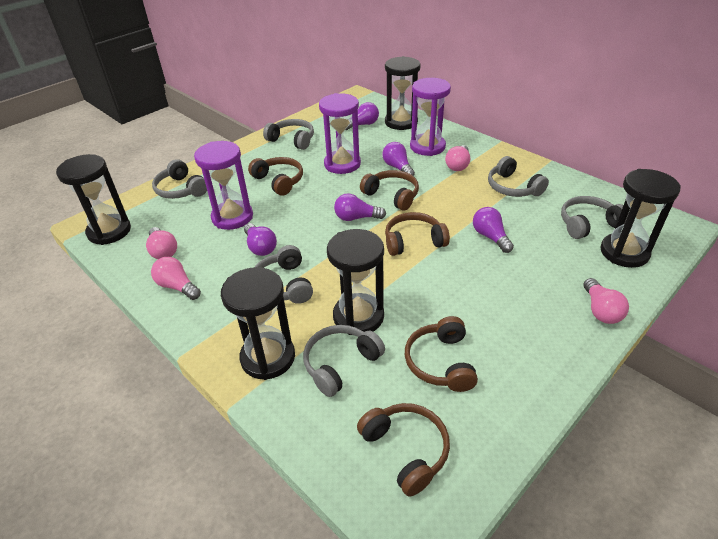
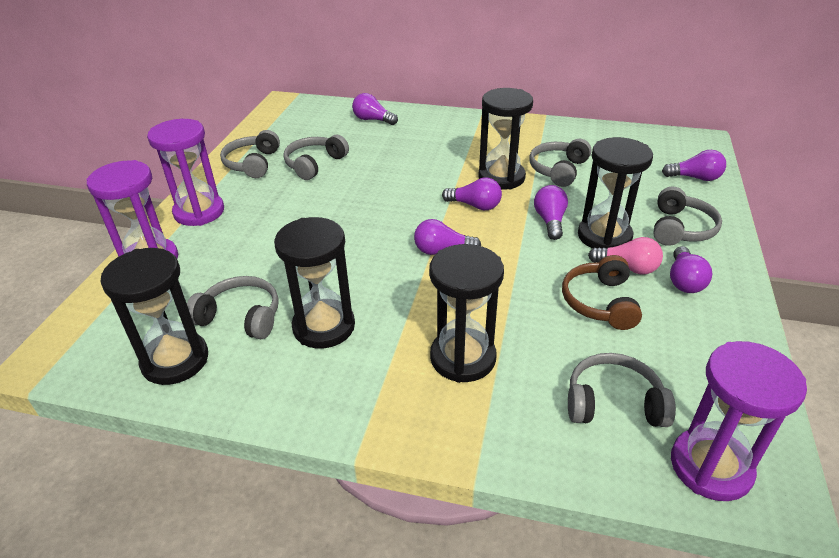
brown headphones: 5 -> 1
pink light bulb: 4 -> 1
purple light bulb: 5 -> 6

